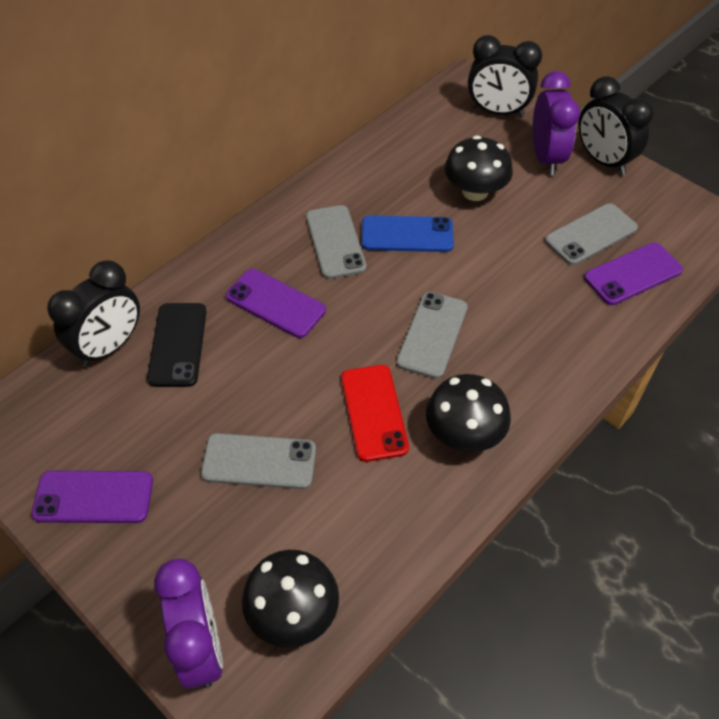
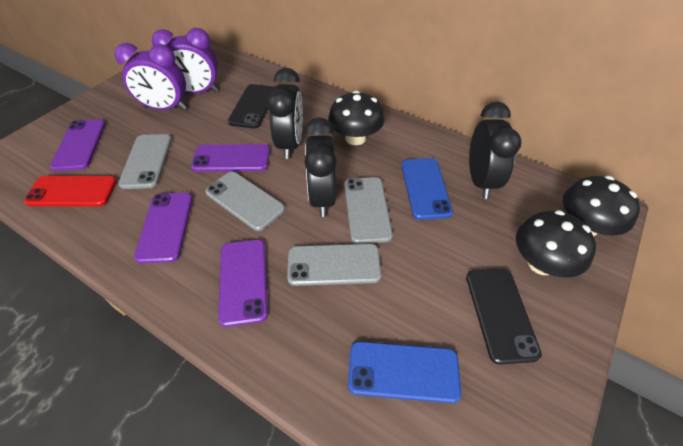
black phone: 1 -> 2
blue phone: 1 -> 2
purple phone: 3 -> 4

